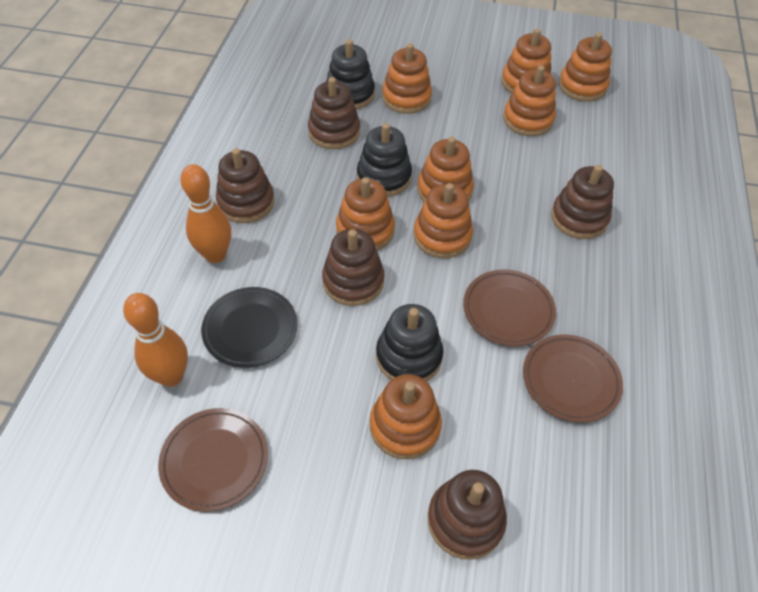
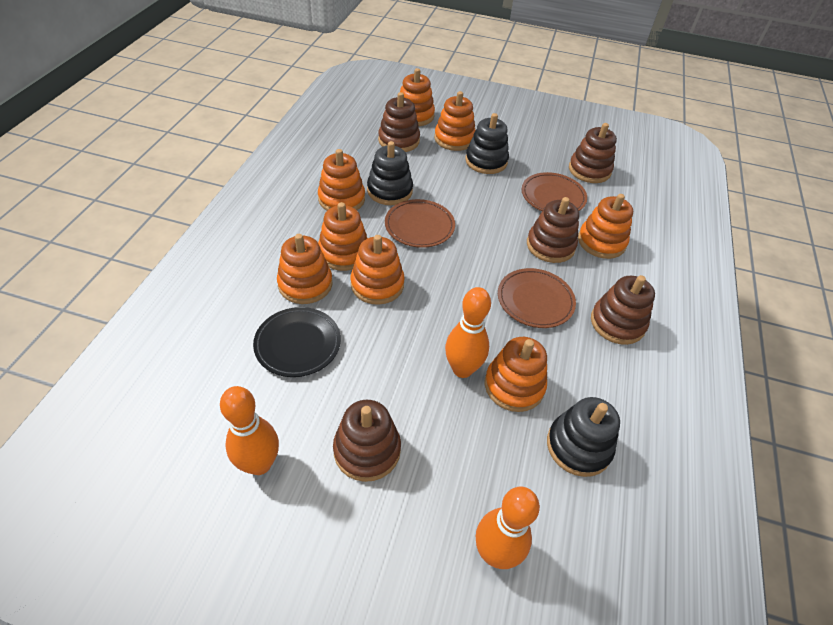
orange bowling pin: 2 -> 3

